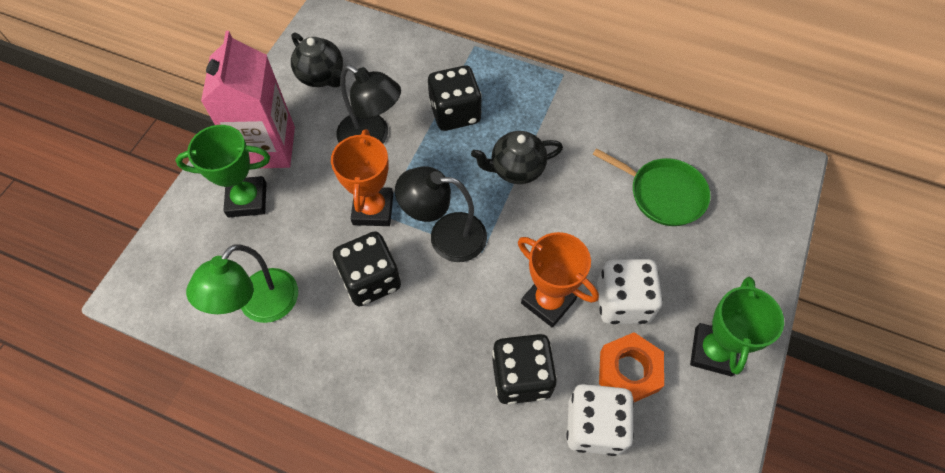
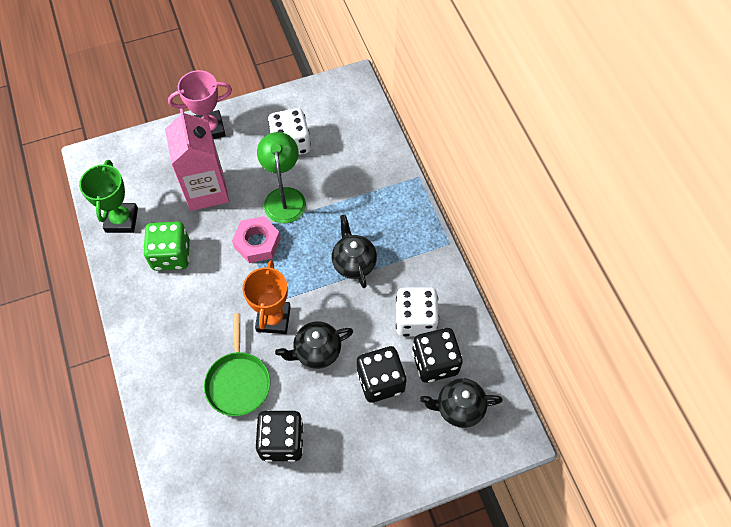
black lamp: 2 -> 0
black teapot: 2 -> 3
green dice: 0 -> 1
green trophy: 2 -> 1
orange nut: 1 -> 0
orange trophy: 2 -> 1
pink nut: 0 -> 1
pink trophy: 0 -> 1

